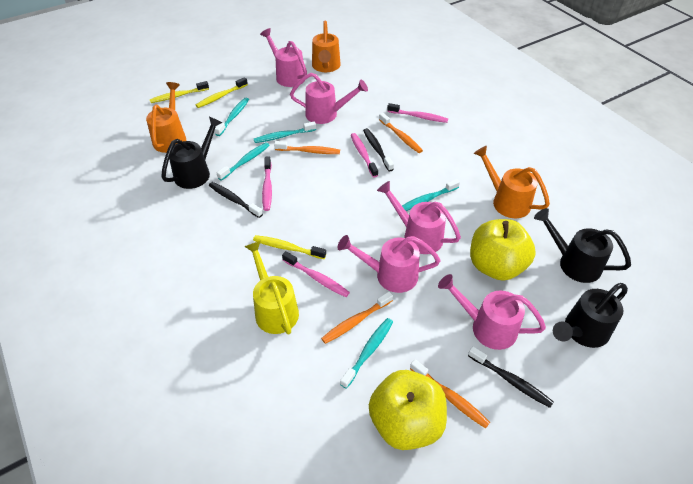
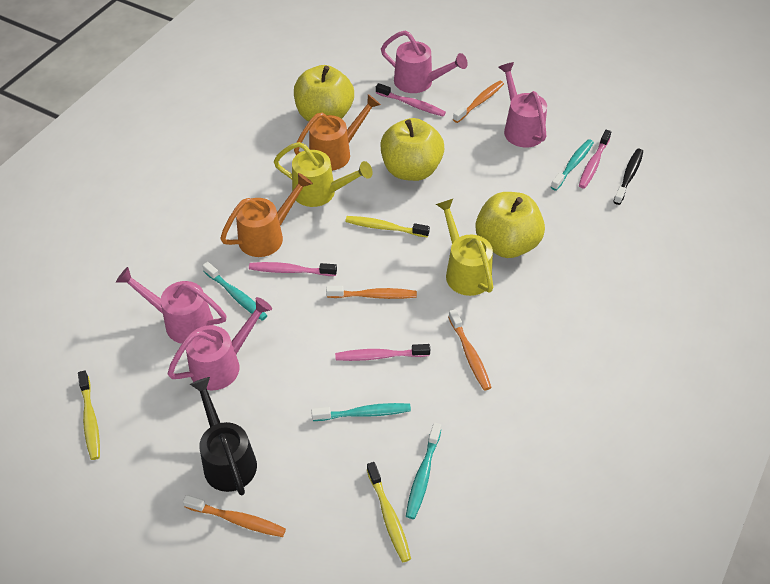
black toothbrush: 3 -> 1
black watering can: 3 -> 1
orange watering can: 3 -> 2
pink watering can: 5 -> 4
turquoise toothbrush: 5 -> 4
yellow apple: 2 -> 3
yellow watering can: 1 -> 2

